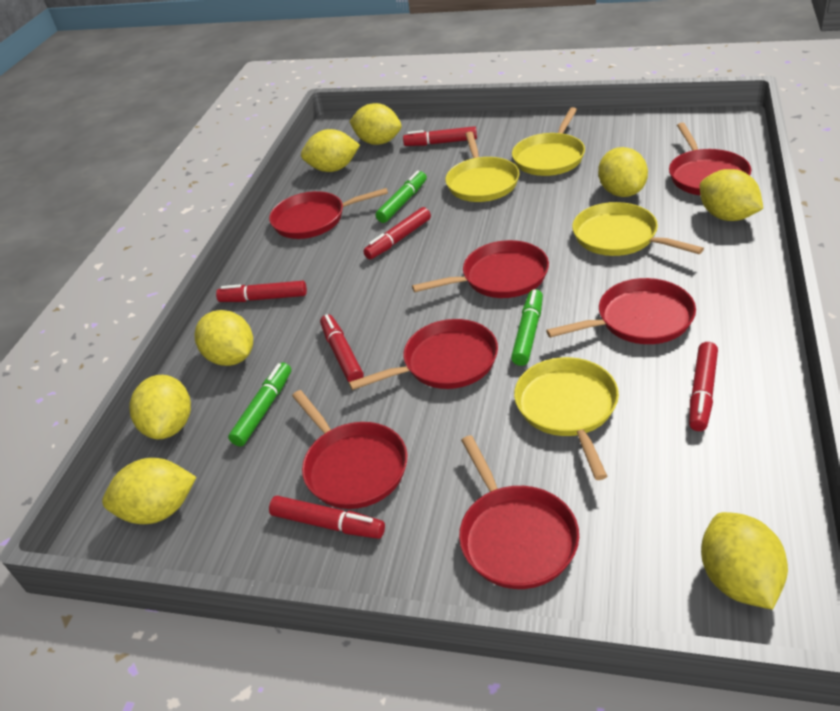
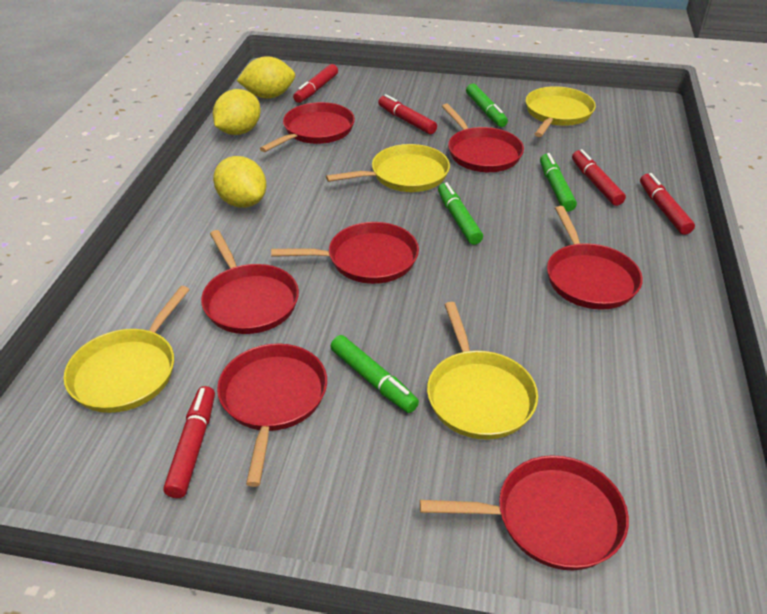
green marker: 3 -> 4
red marker: 6 -> 5
yellow lemon: 8 -> 3

